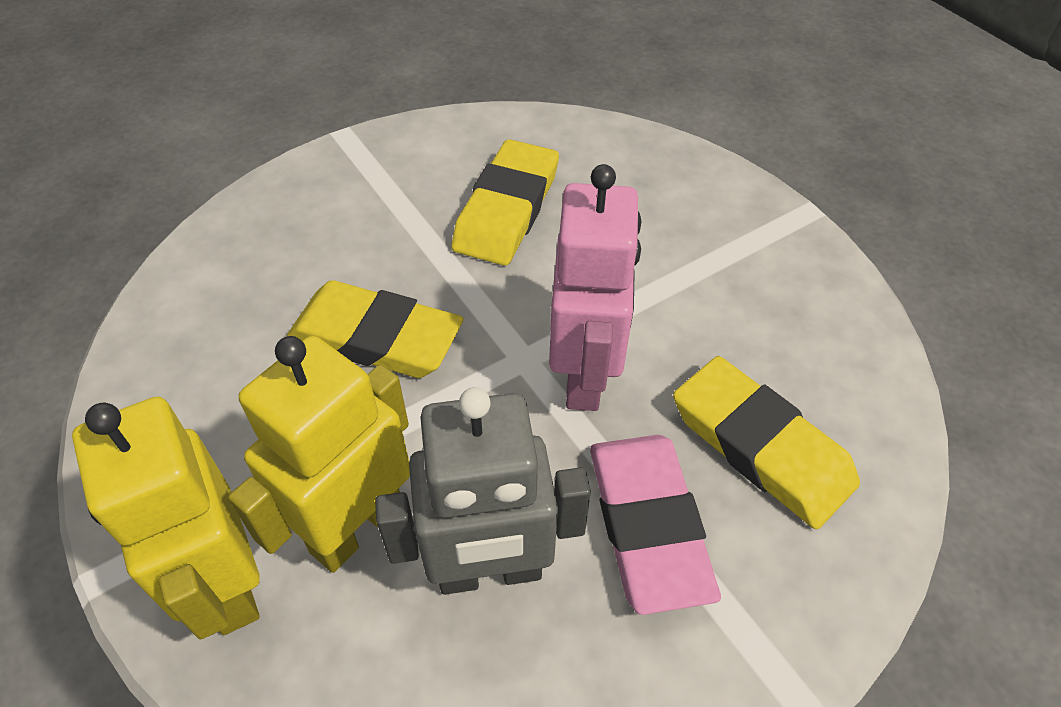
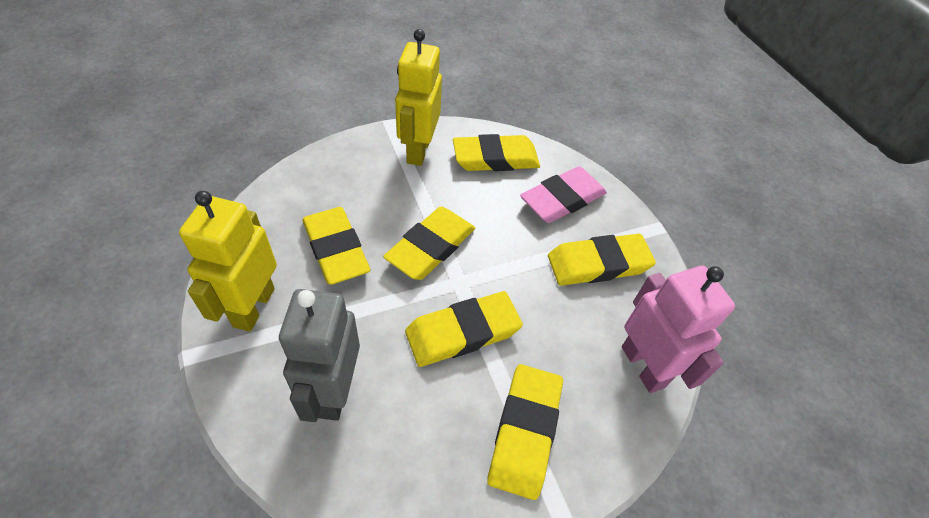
yellow eraser: 3 -> 6

